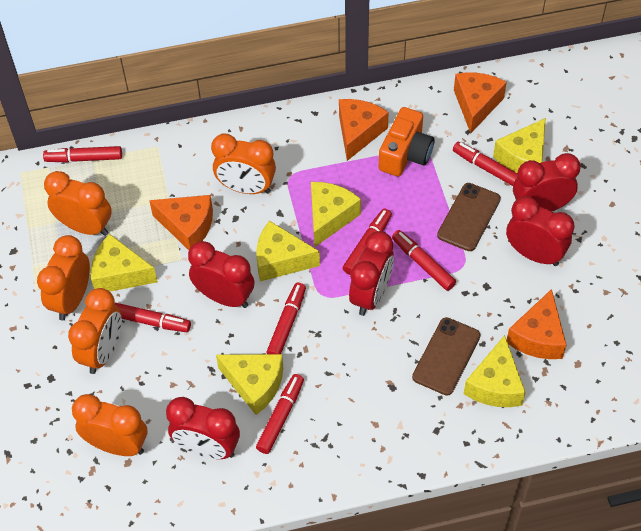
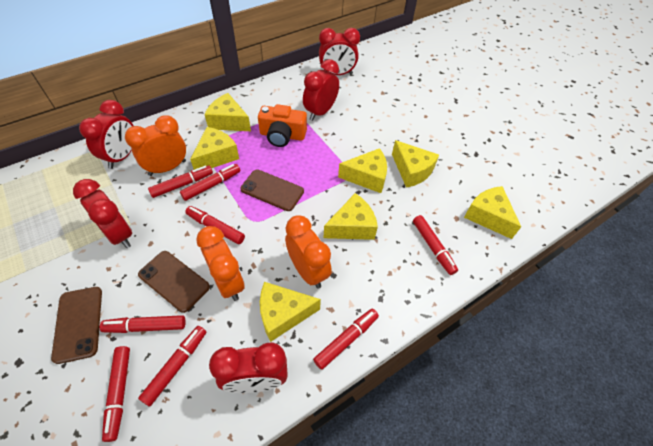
brown phone: 2 -> 3
orange cheese: 4 -> 0
orange clock: 5 -> 3
red marker: 7 -> 8
yellow cheese: 6 -> 7

